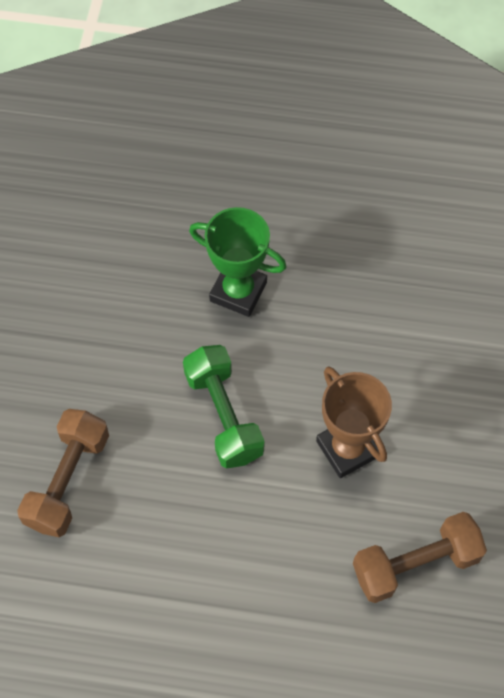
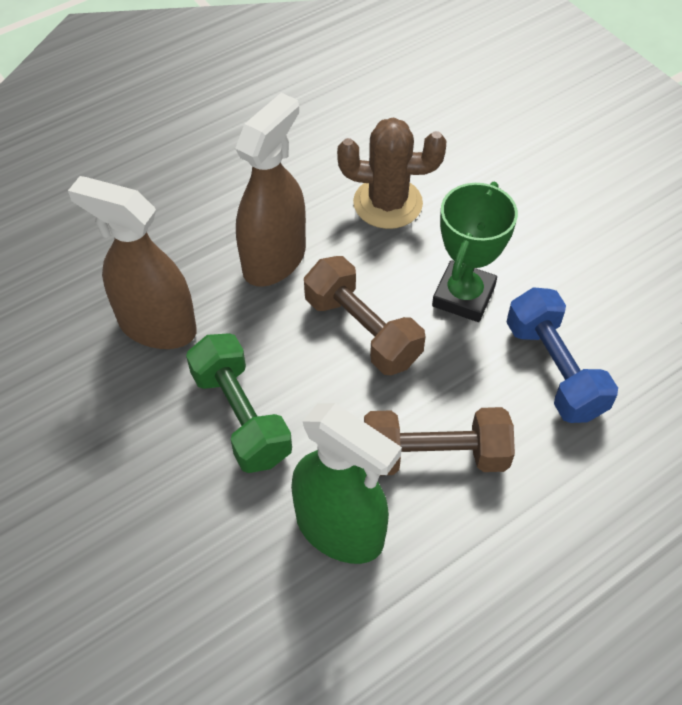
blue dumbbell: 0 -> 1
brown cactus: 0 -> 1
brown spray bottle: 0 -> 2
brown trophy: 1 -> 0
green spray bottle: 0 -> 1

